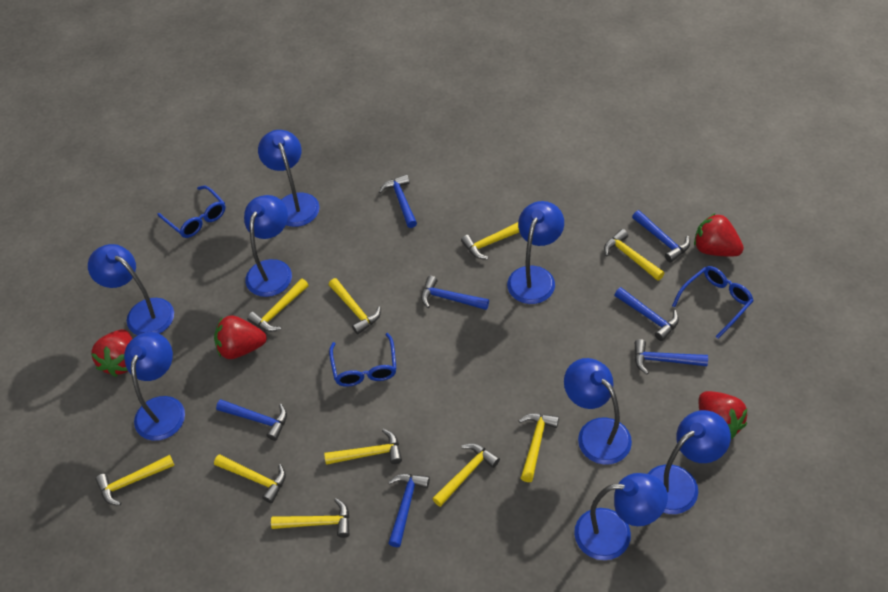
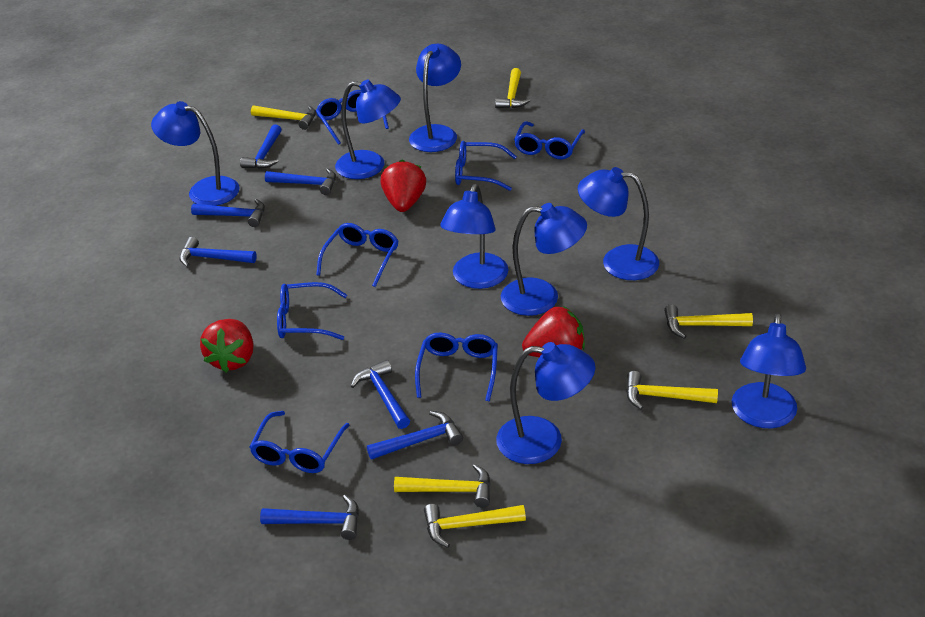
blue glasses: 3 -> 7
red strawberry: 4 -> 3
yellow hammer: 10 -> 6

